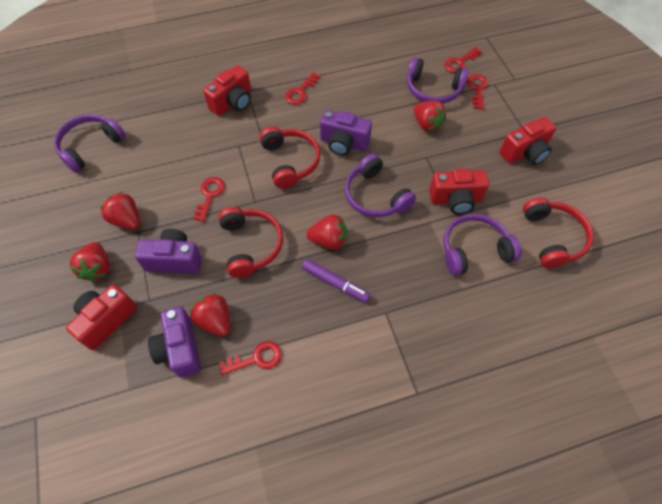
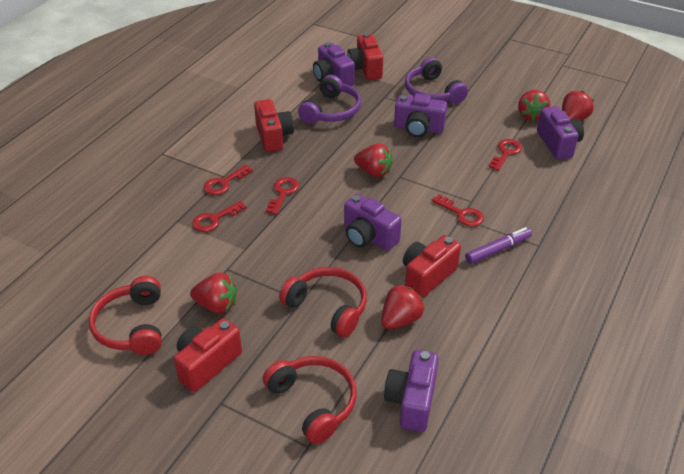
purple camera: 3 -> 5
purple headphones: 4 -> 2

